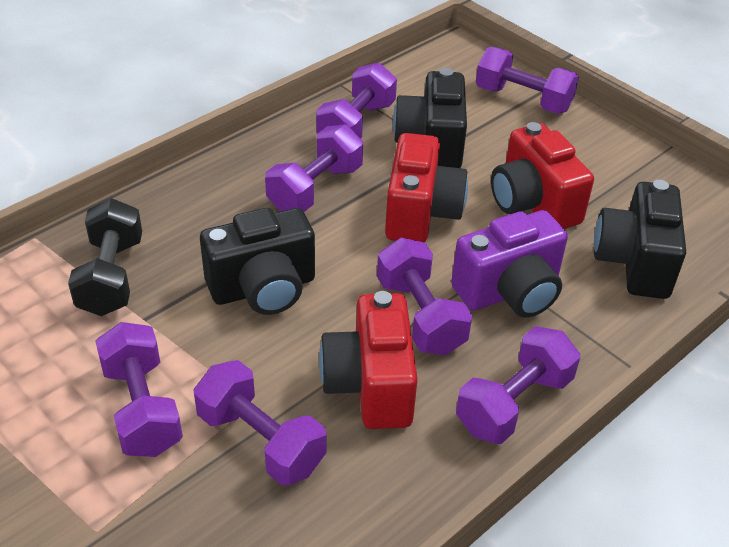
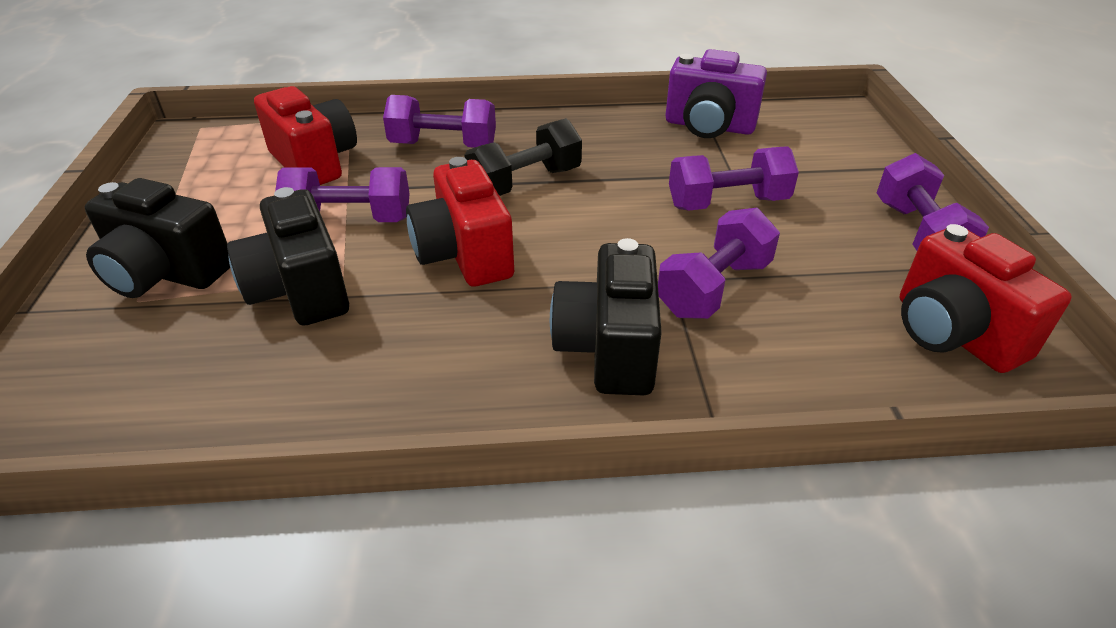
purple dumbbell: 7 -> 5

